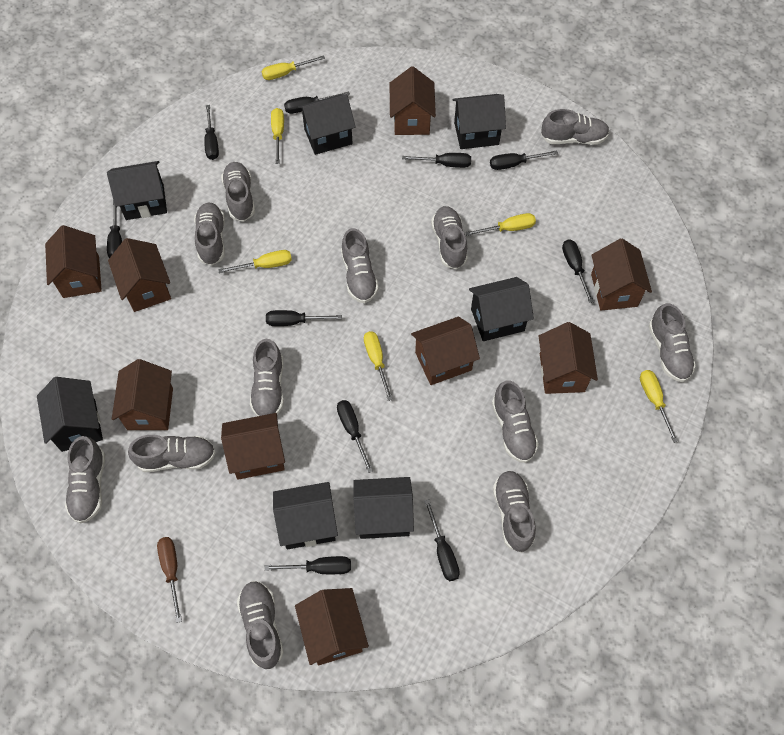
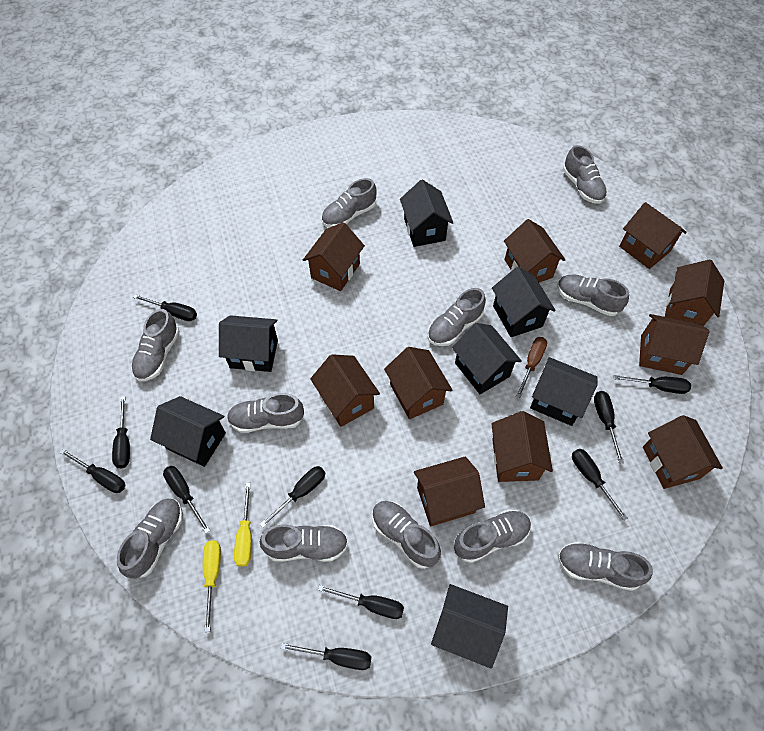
brown house: 9 -> 10
grey shoe: 12 -> 11
yellow screwdriver: 6 -> 2

